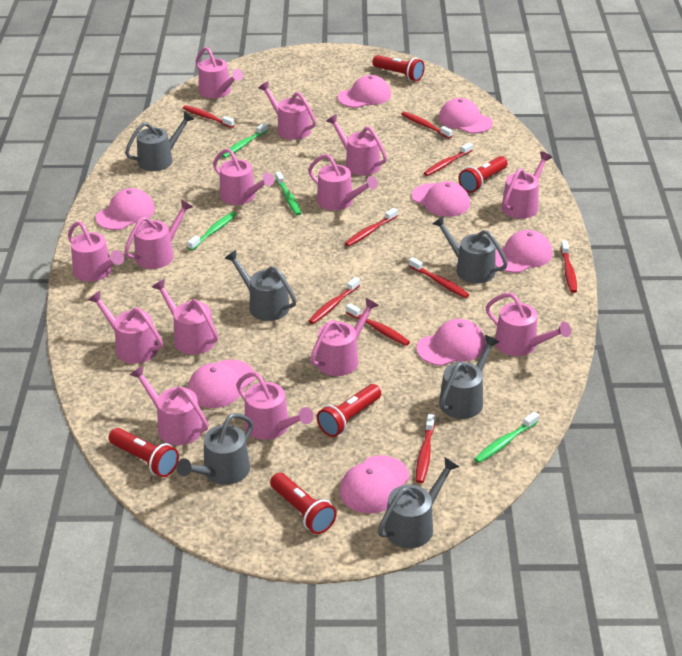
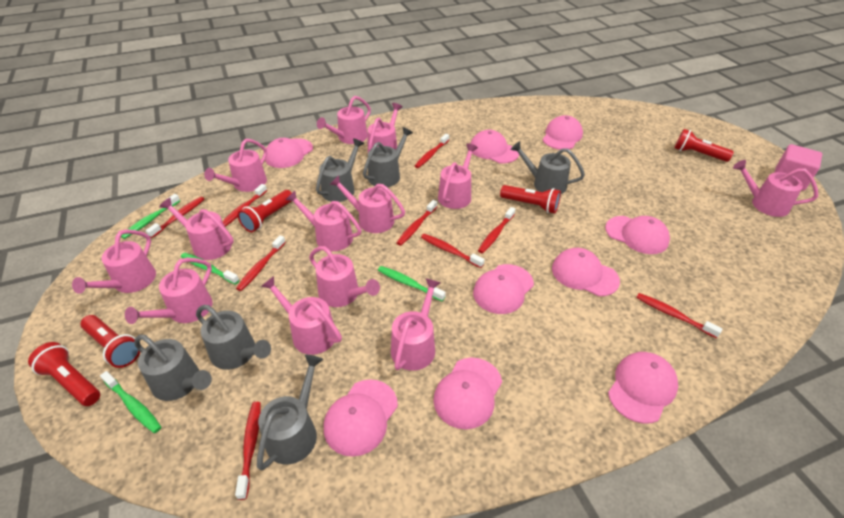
pink cap: 8 -> 9
pink cube: 0 -> 1
pink watering can: 14 -> 13

